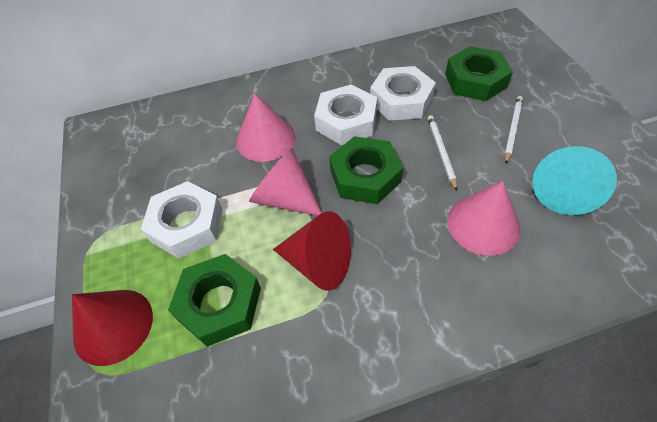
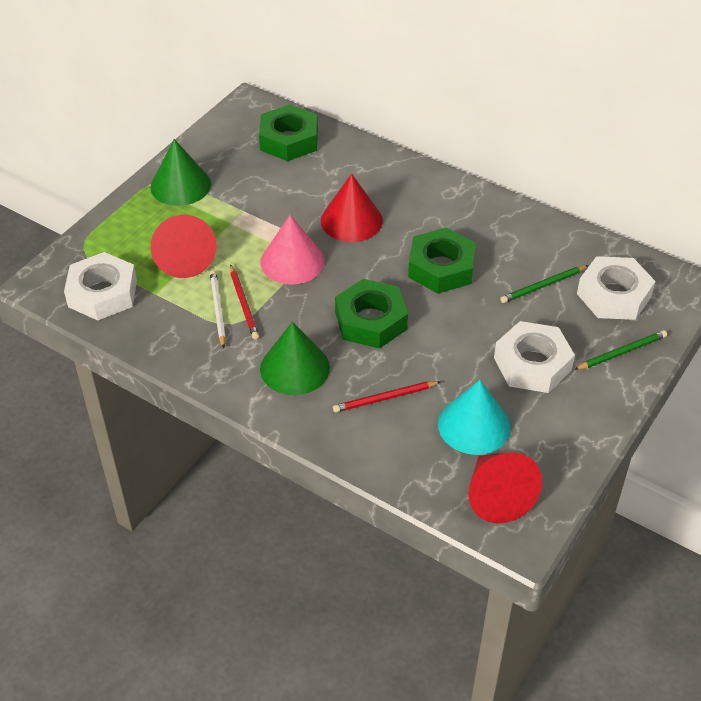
green cone: 0 -> 2
green pencil: 0 -> 2
pink cone: 3 -> 1
red cone: 2 -> 3
red pencil: 0 -> 2
white pencil: 2 -> 1

